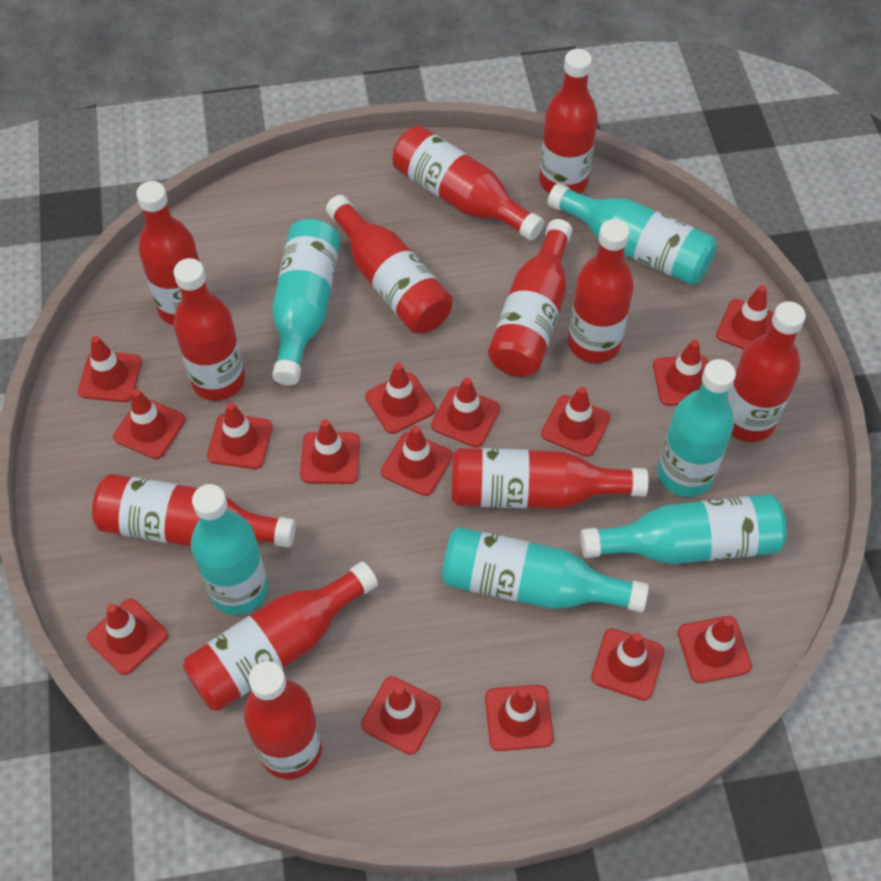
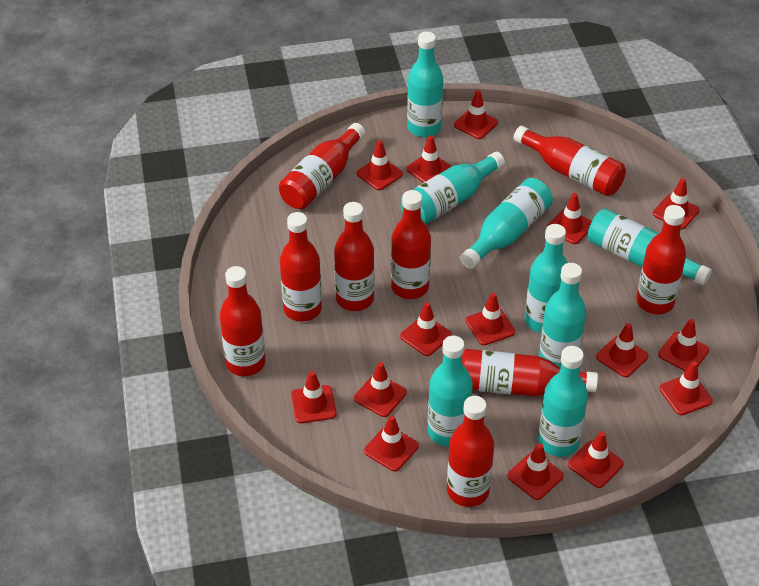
red bottle: 12 -> 9
turquoise bottle: 6 -> 8

